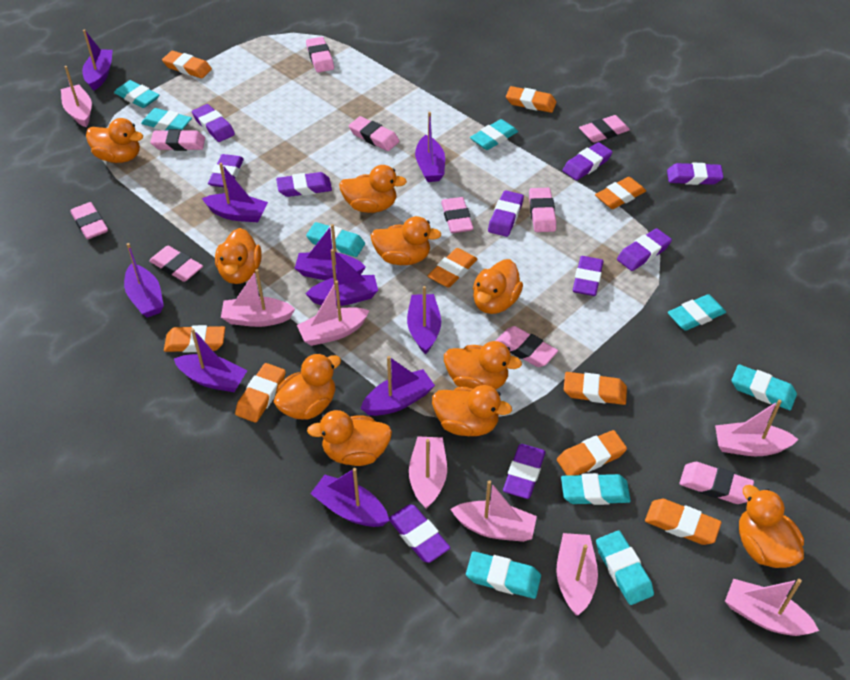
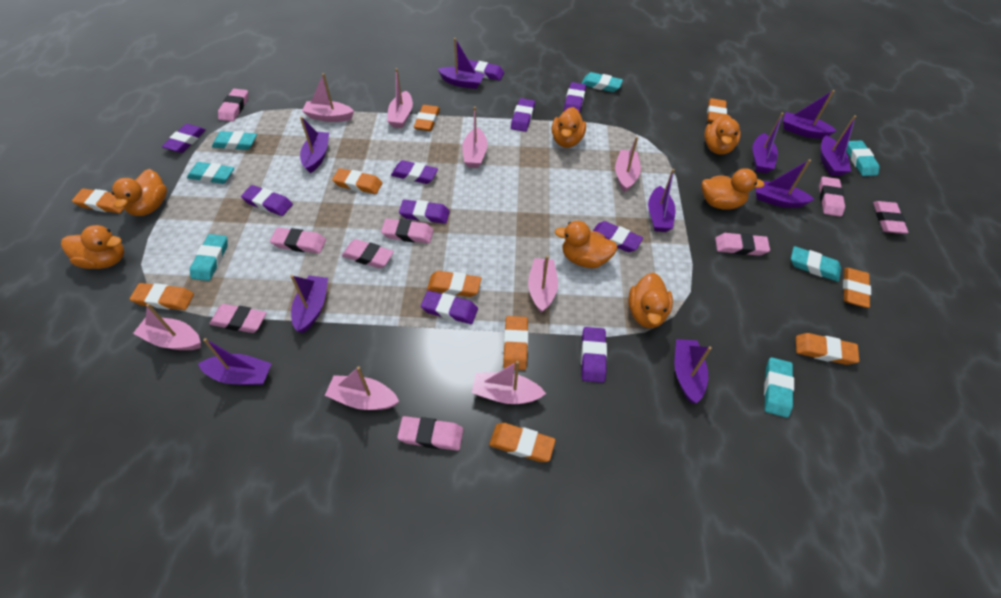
orange duck: 10 -> 7
orange eraser: 9 -> 10
pink eraser: 10 -> 9
turquoise eraser: 9 -> 7

